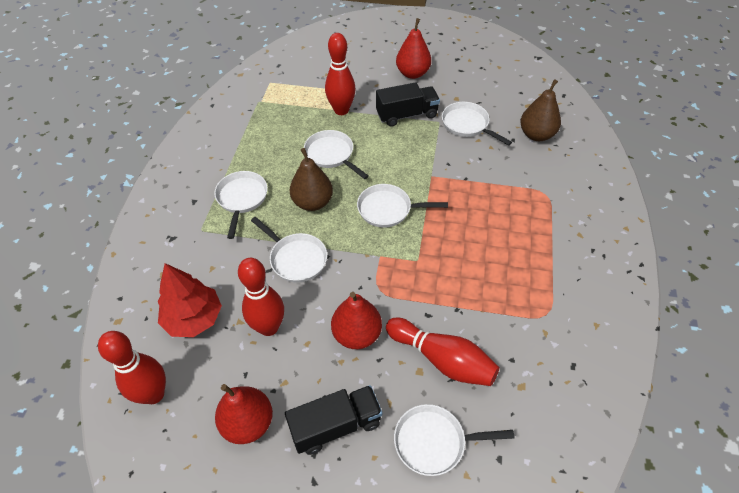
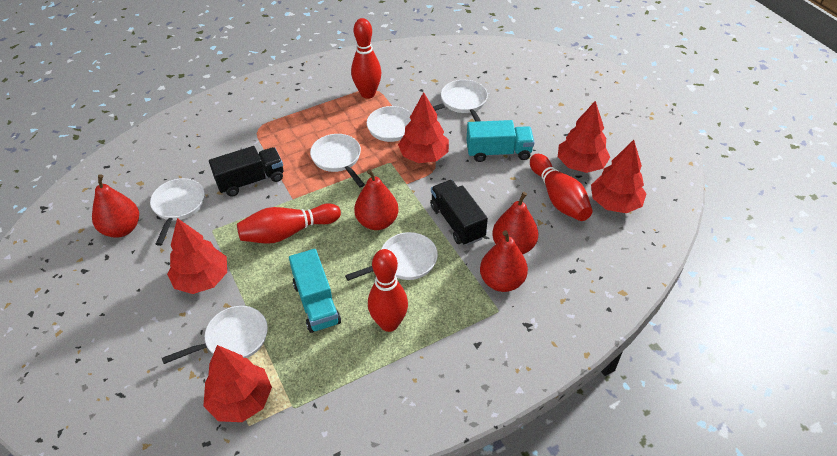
brown pear: 2 -> 0
red pear: 3 -> 4
red tree: 1 -> 5
turquoise truck: 0 -> 2

